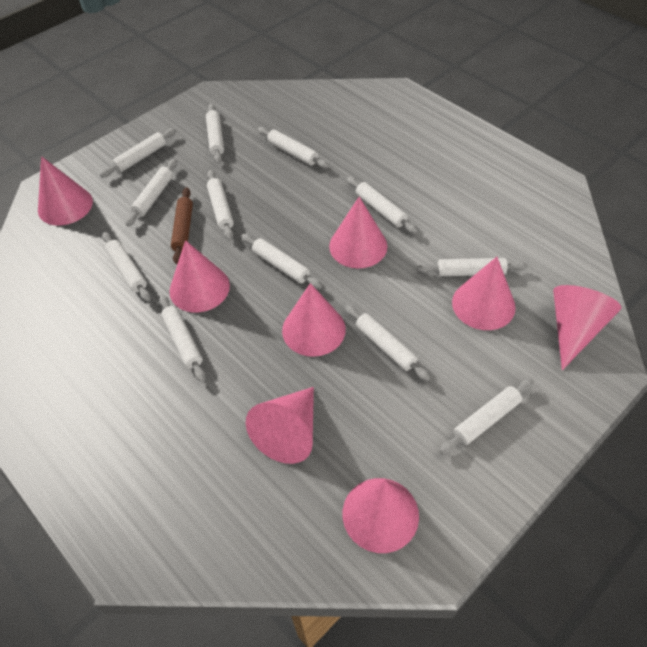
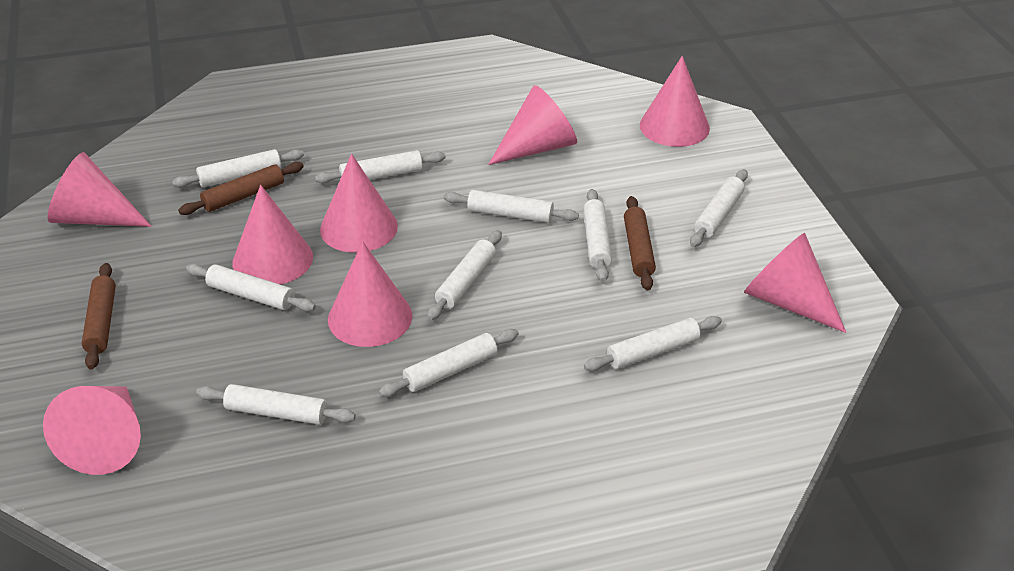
brown rolling pin: 1 -> 3
white rolling pin: 12 -> 10

